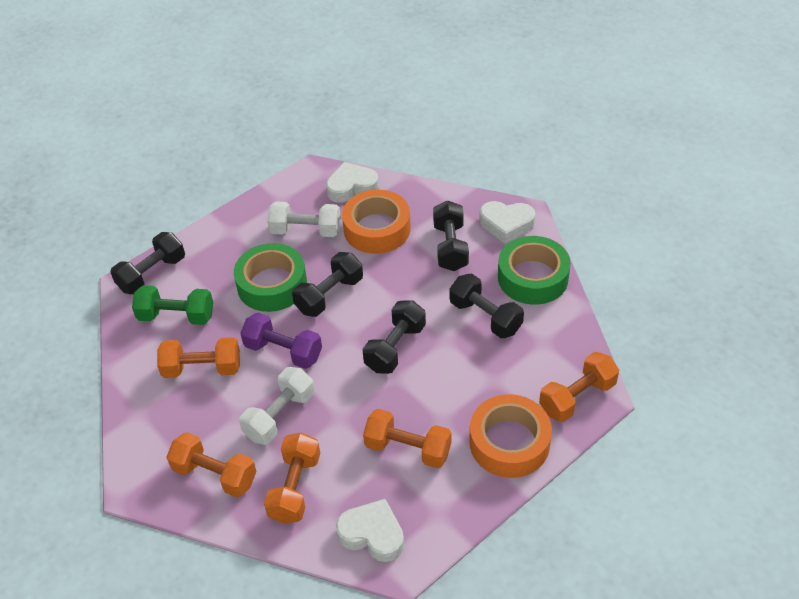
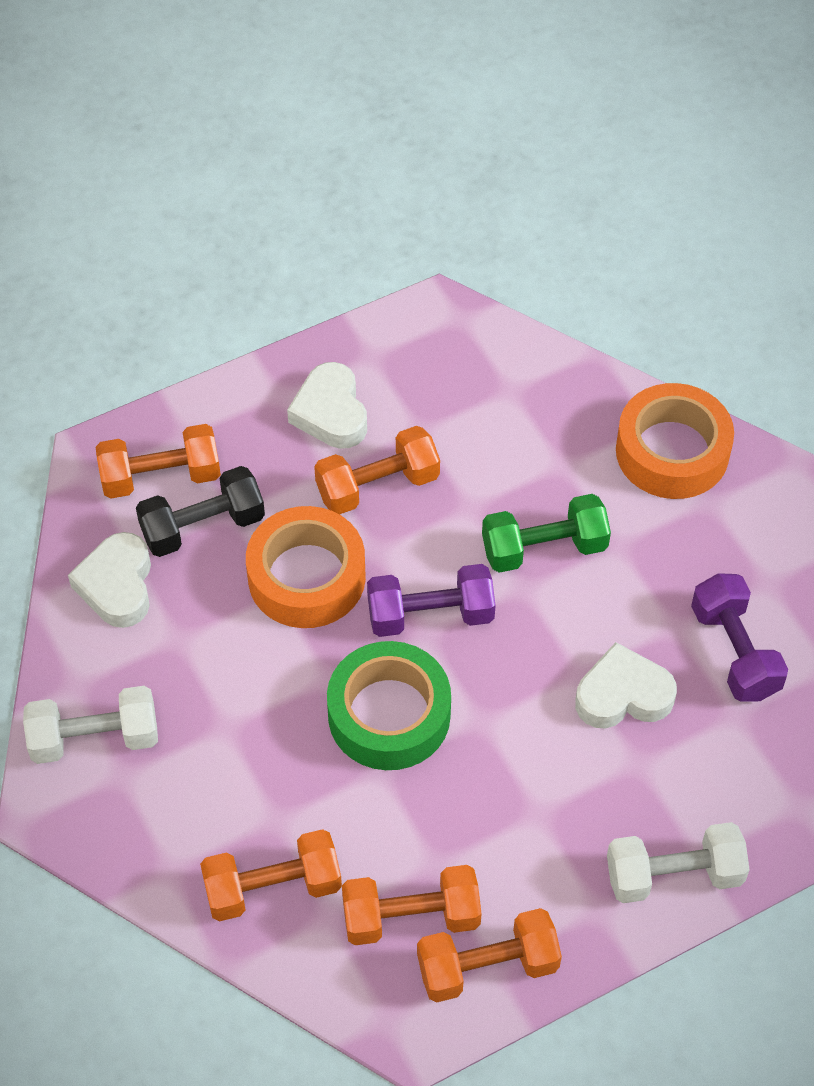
black dumbbell: 5 -> 1
green tape: 2 -> 1
purple dumbbell: 1 -> 2

